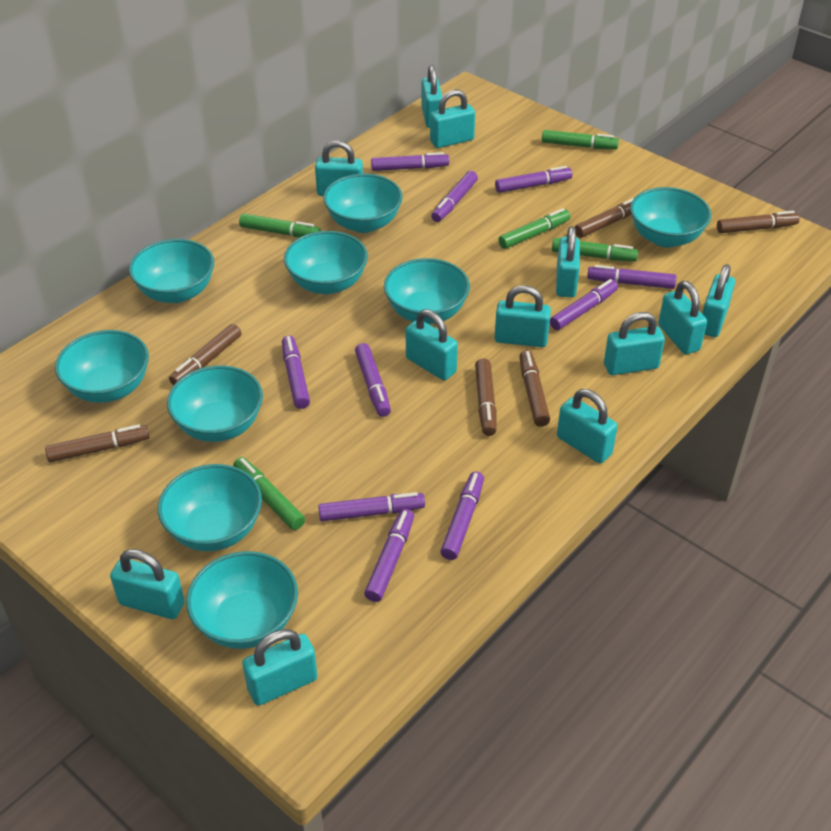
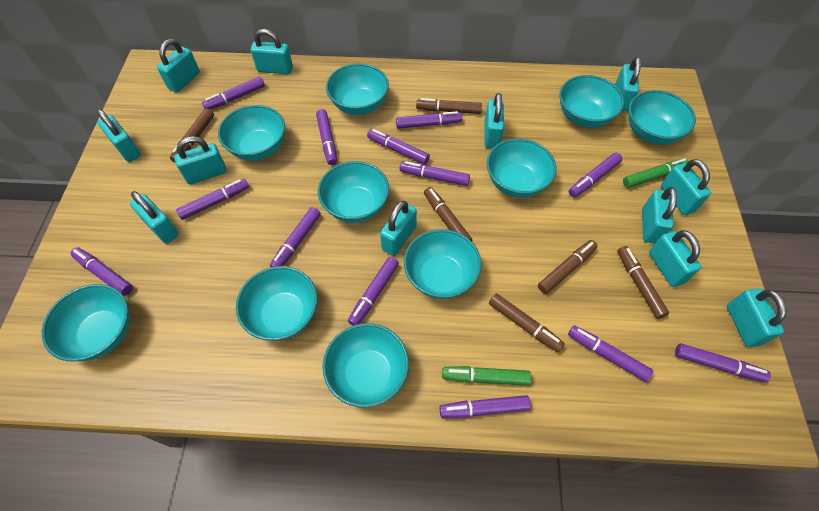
green marker: 5 -> 2
purple marker: 10 -> 13
turquoise bowl: 9 -> 10

